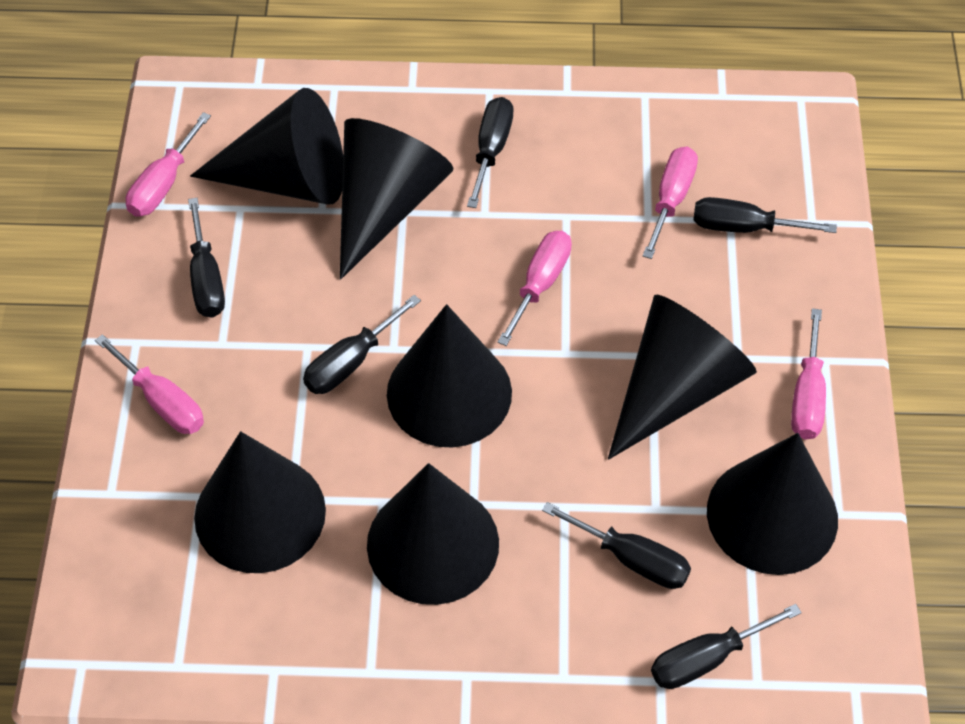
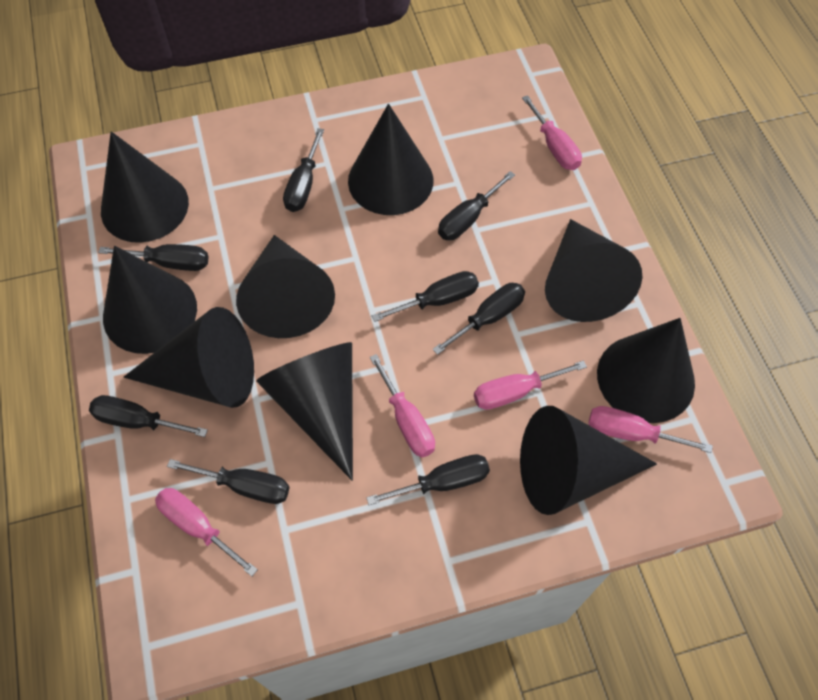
black cone: 7 -> 9
black screwdriver: 6 -> 8

